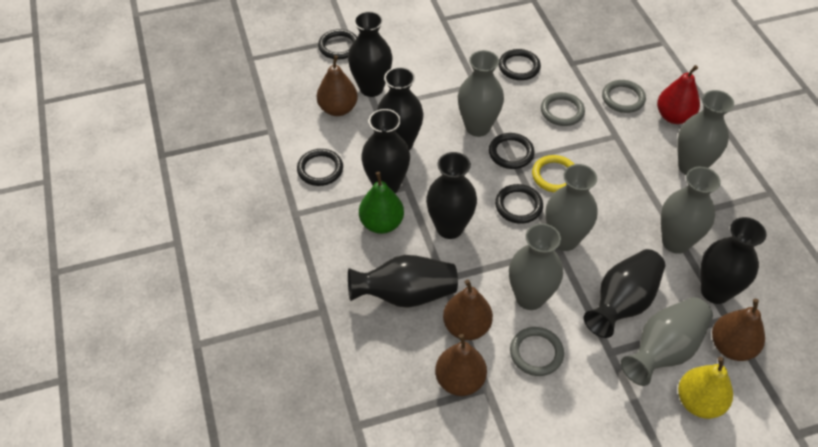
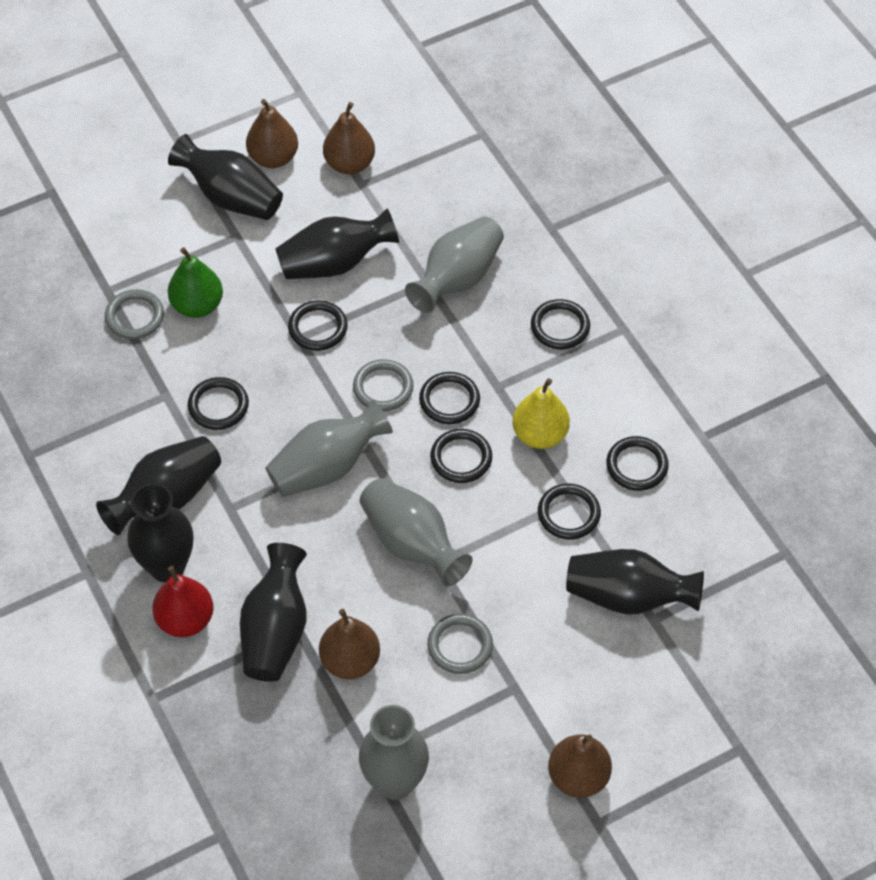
black ring: 5 -> 7
black vase: 7 -> 6
grey vase: 6 -> 4
yellow ring: 1 -> 0

